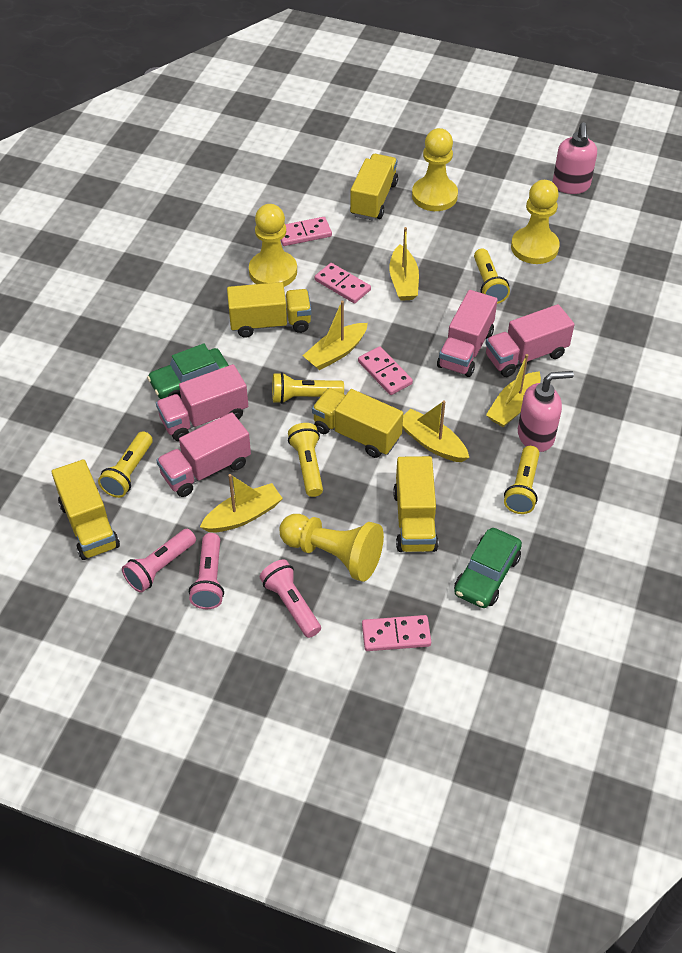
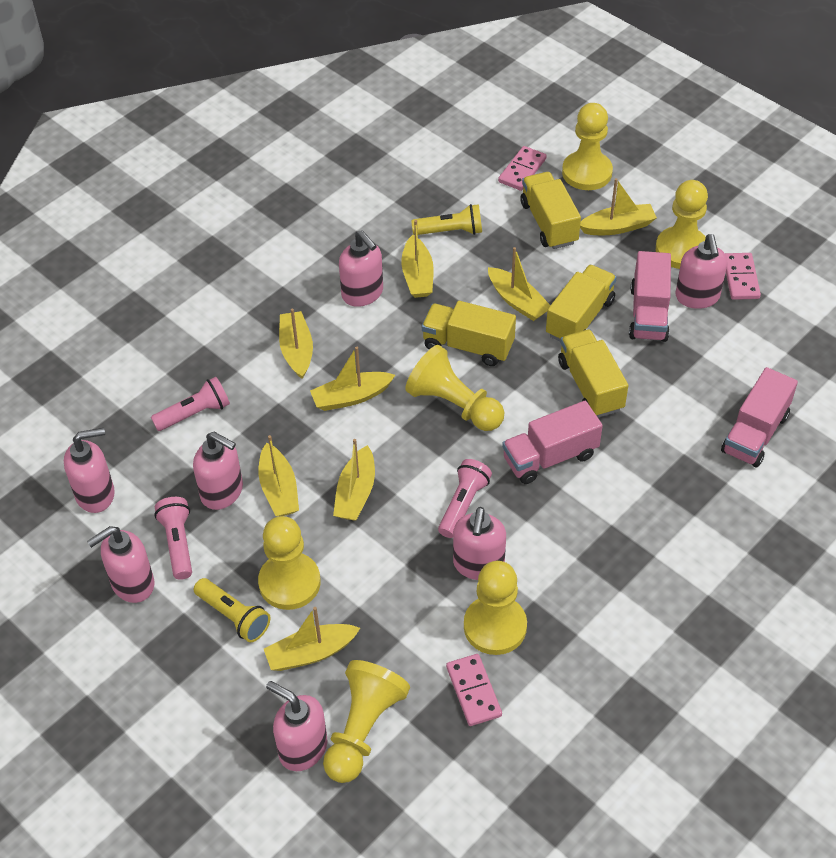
green car: 2 -> 0
pink domino: 4 -> 3
pink soap dispenser: 2 -> 7
pink truck: 4 -> 3
yellow boat: 5 -> 8
yellow flashlight: 5 -> 2
yellow pawn: 4 -> 6
yellow truck: 5 -> 4

